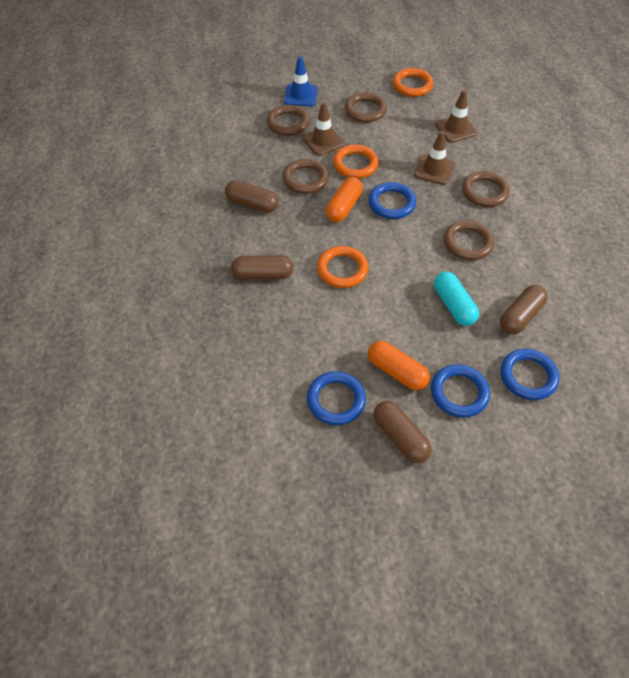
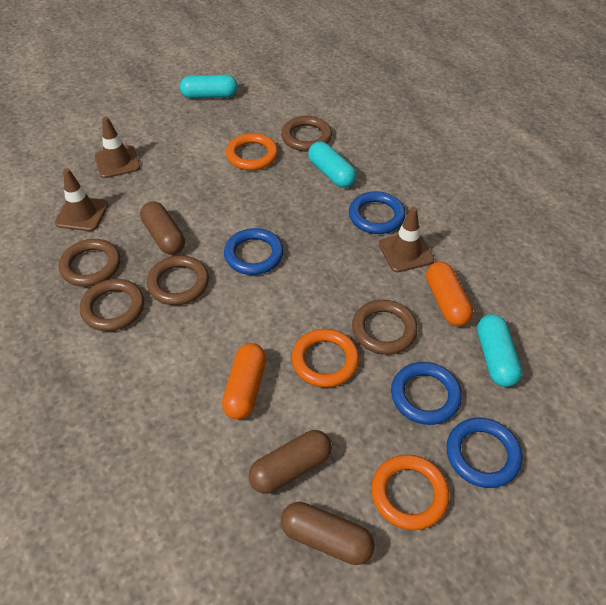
blue traffic cone: 1 -> 0
brown capsule: 4 -> 3
turquoise capsule: 1 -> 3

